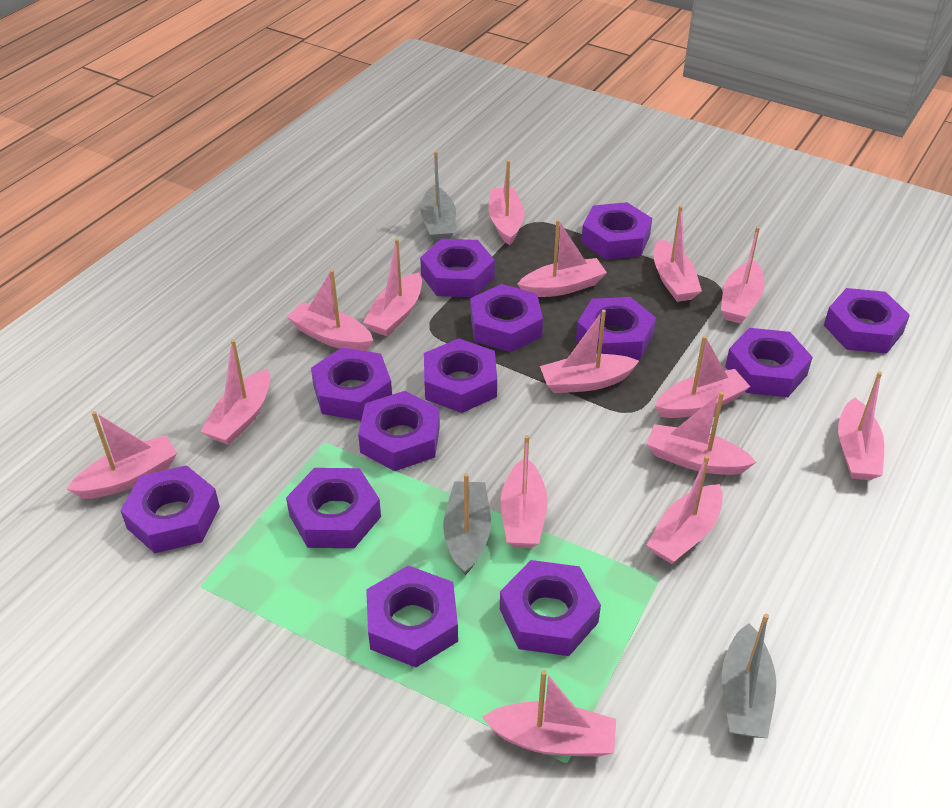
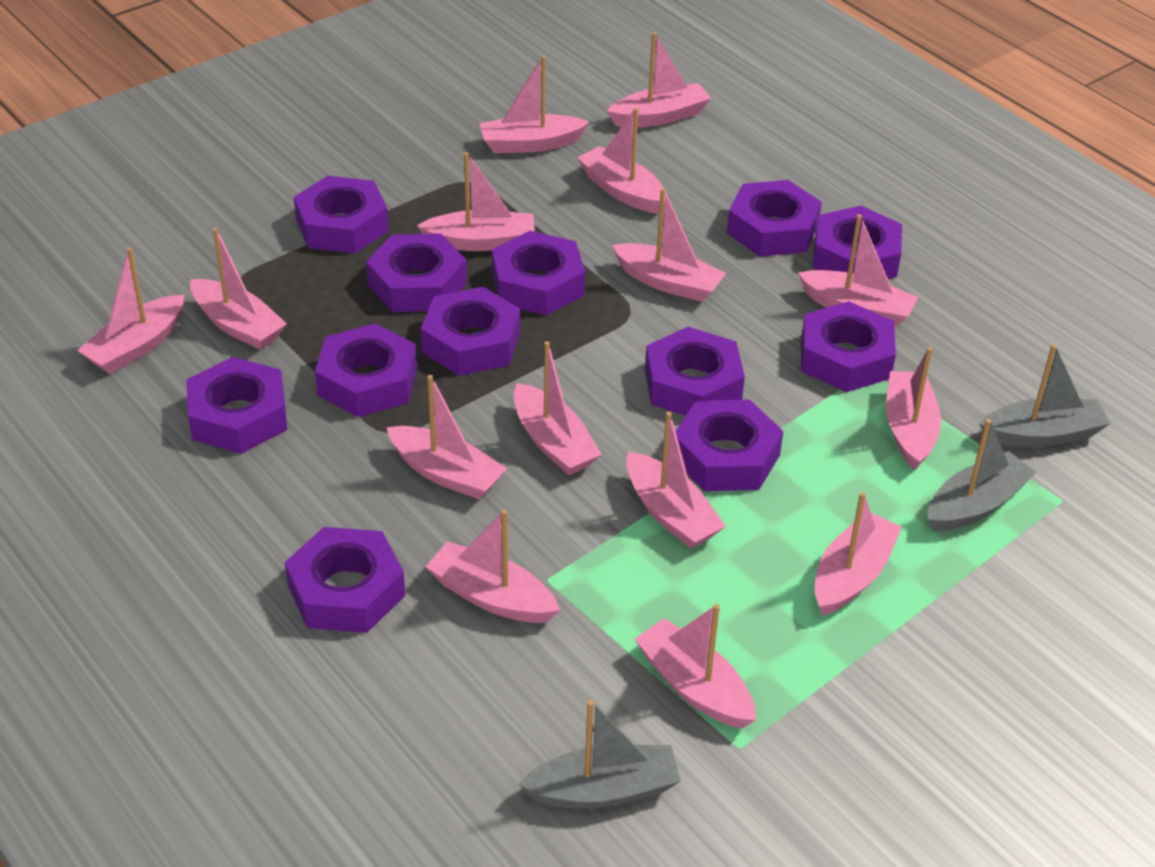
purple nut: 13 -> 12

